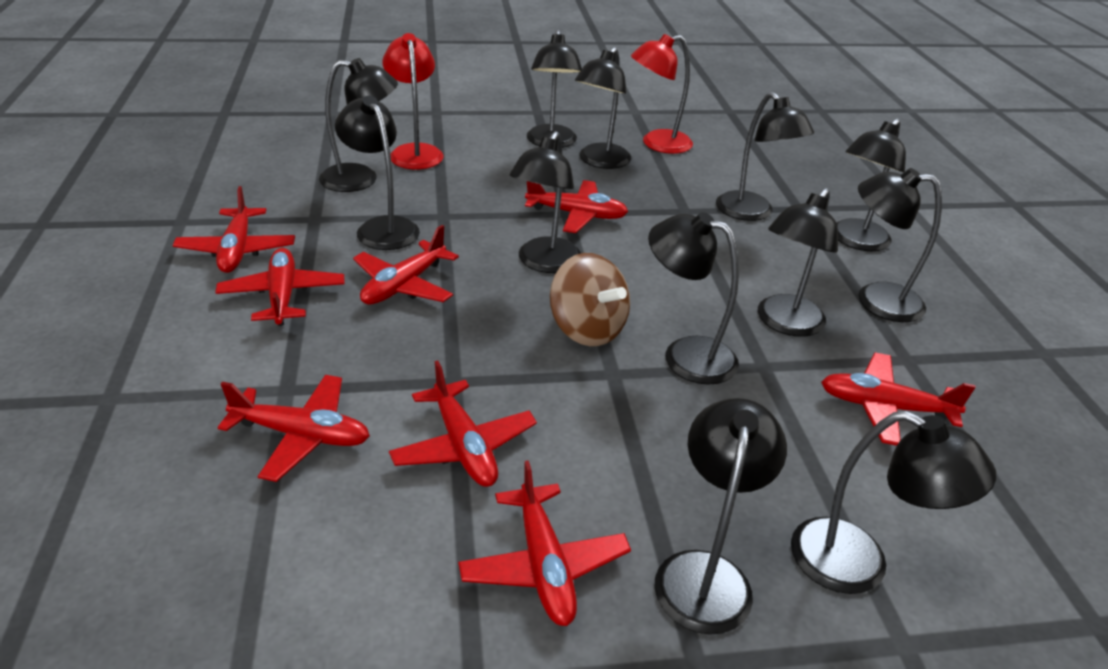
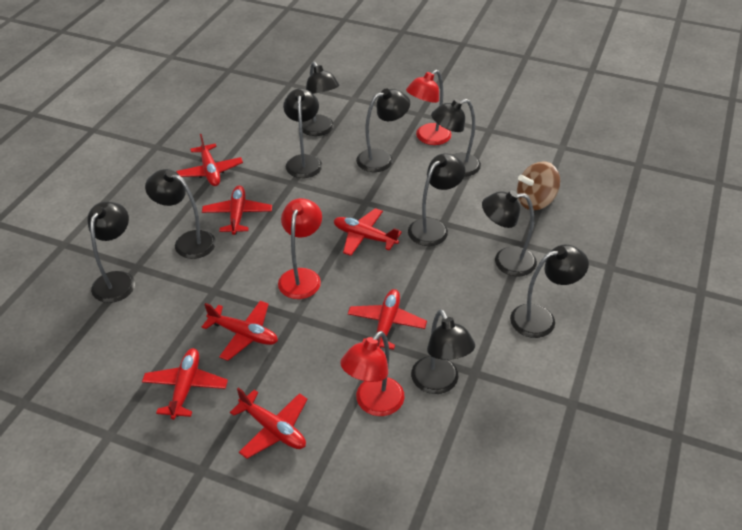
black lamp: 12 -> 10
red lamp: 2 -> 3
red plane: 8 -> 7

